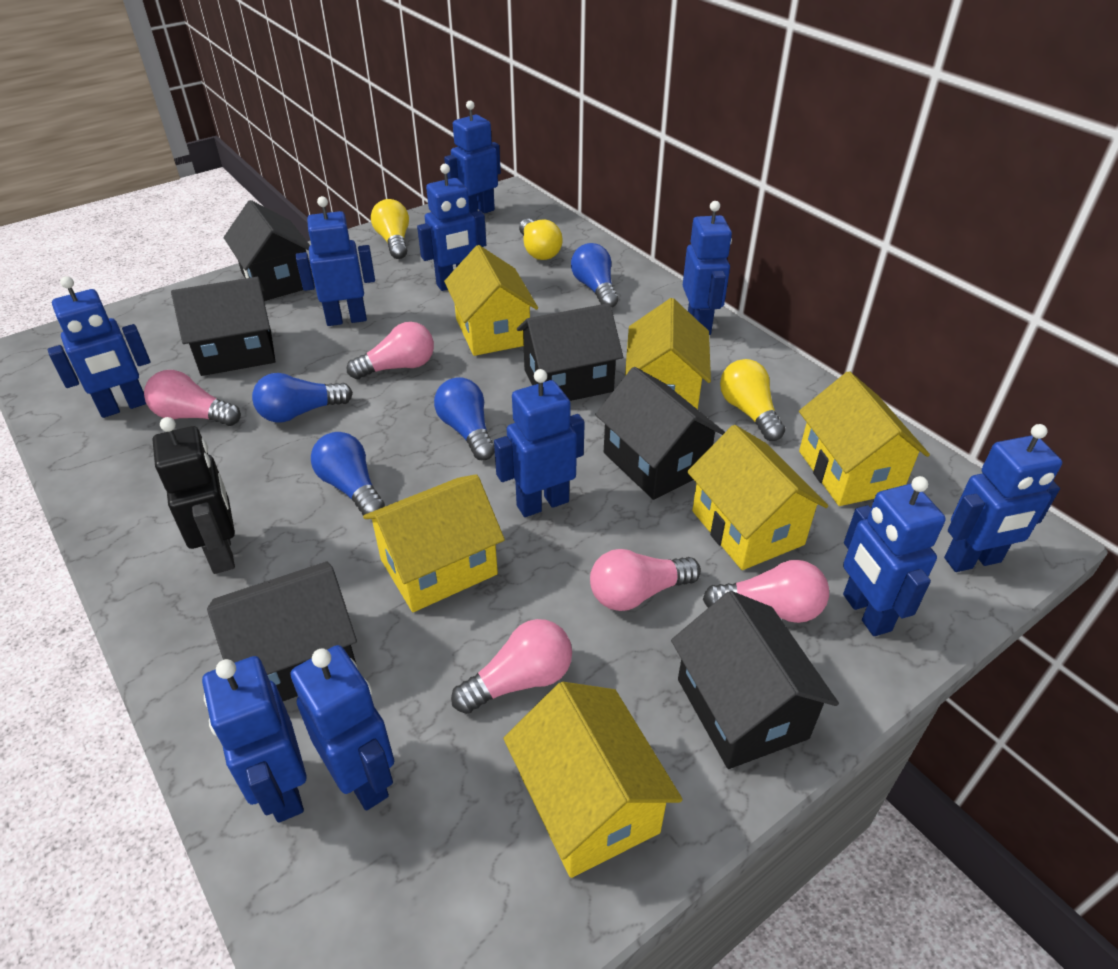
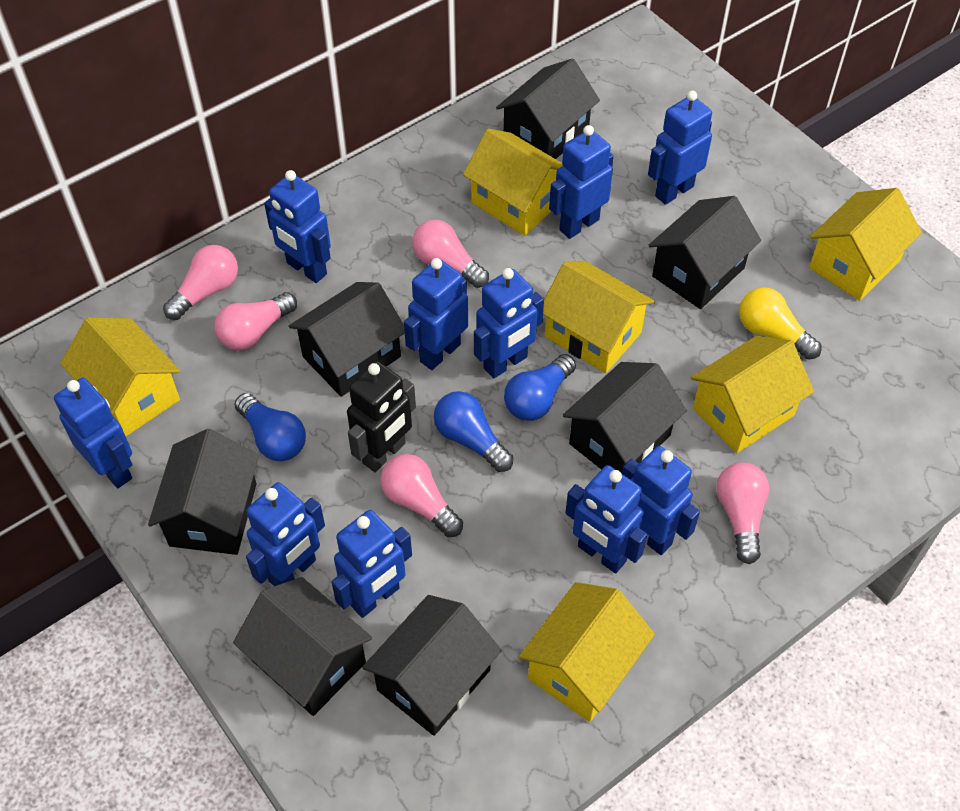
black house: 6 -> 7
blue light bulb: 4 -> 3
yellow light bulb: 3 -> 1

